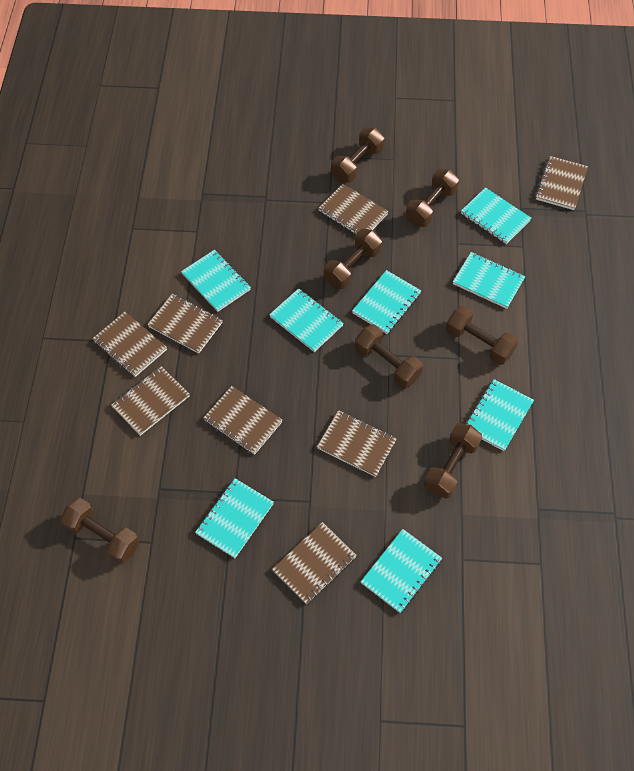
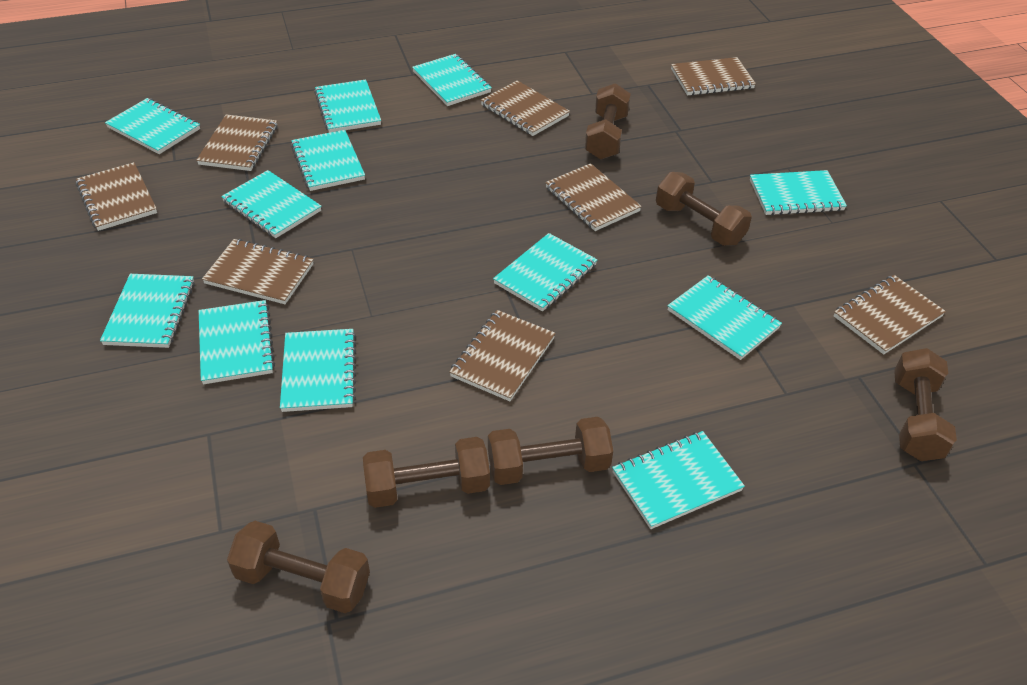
brown dumbbell: 7 -> 6
turquoise notebook: 8 -> 12

